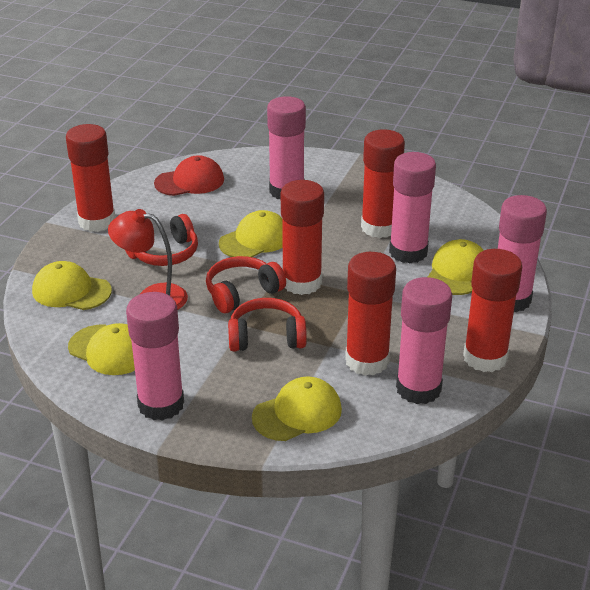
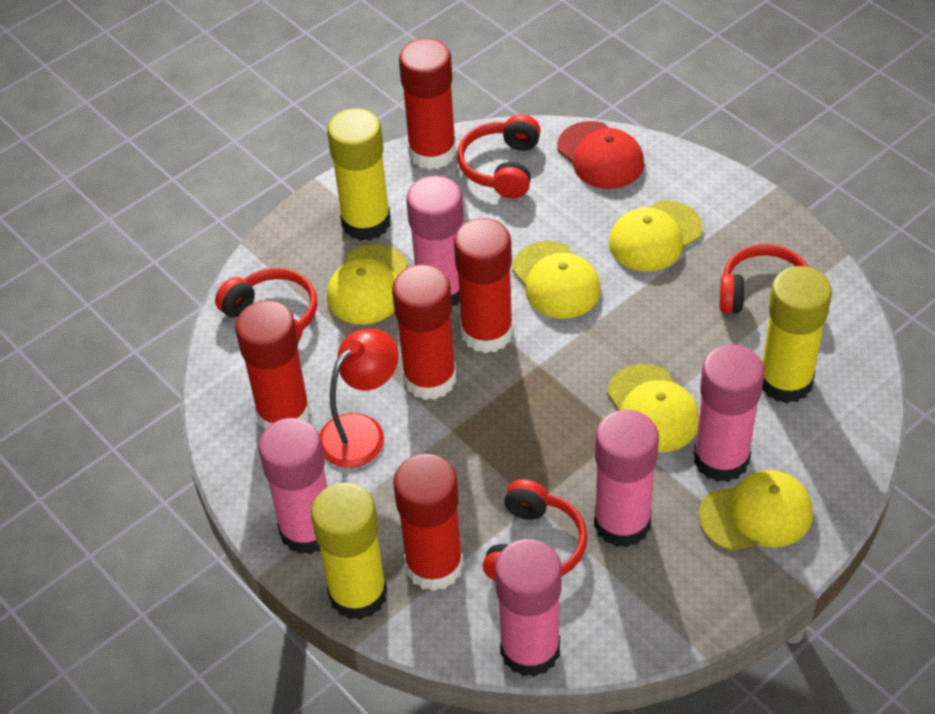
red headphones: 3 -> 4
yellow glue stick: 0 -> 3

